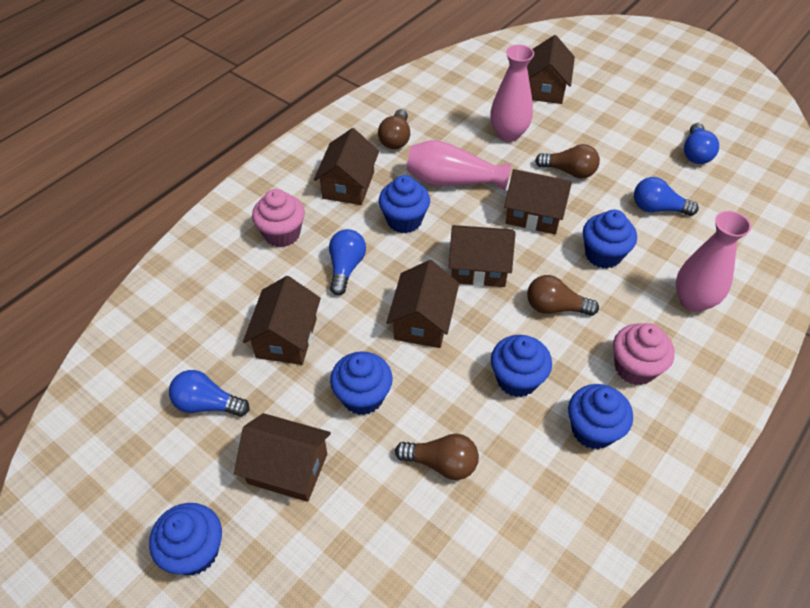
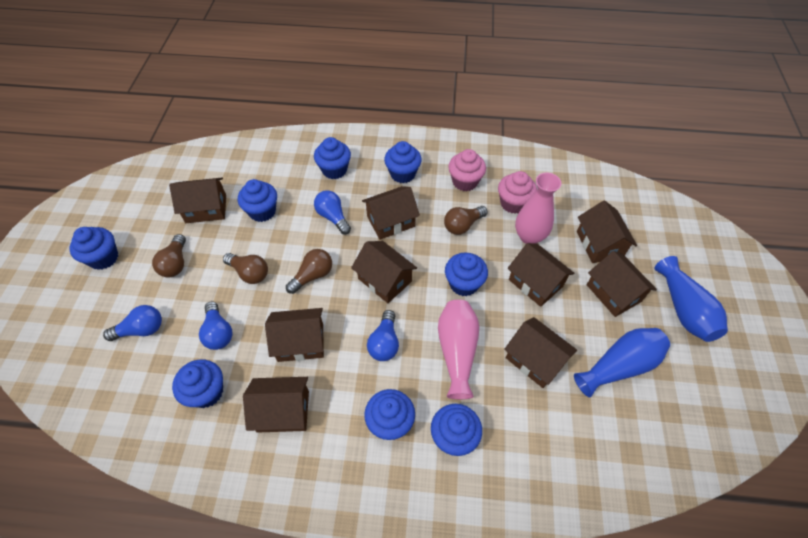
blue cupcake: 6 -> 8
blue vase: 0 -> 2
brown house: 7 -> 9
pink vase: 3 -> 2

